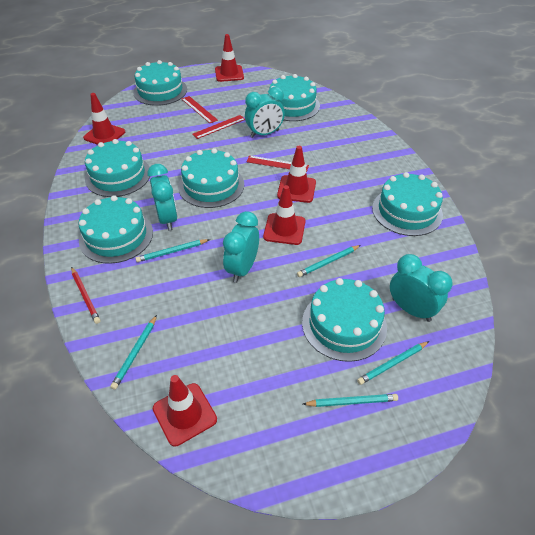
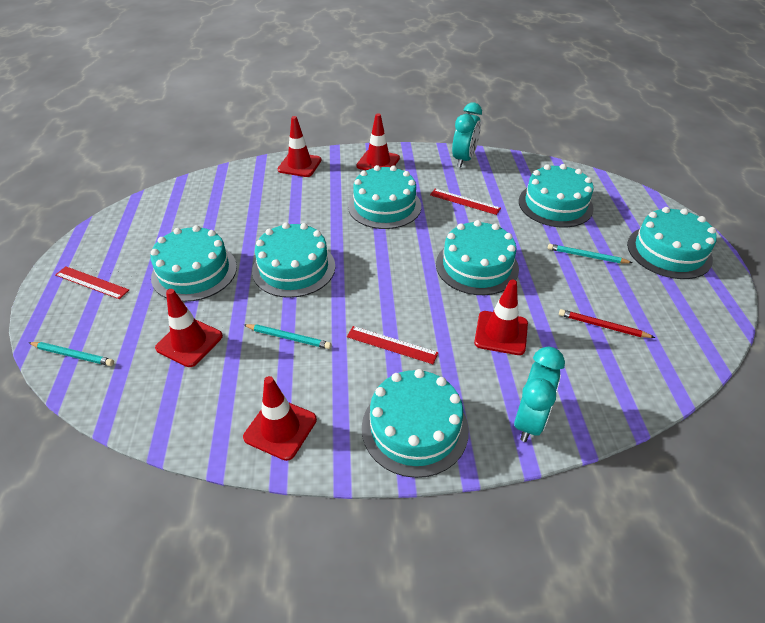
turquoise clock: 4 -> 2
turquoise pencil: 5 -> 3

